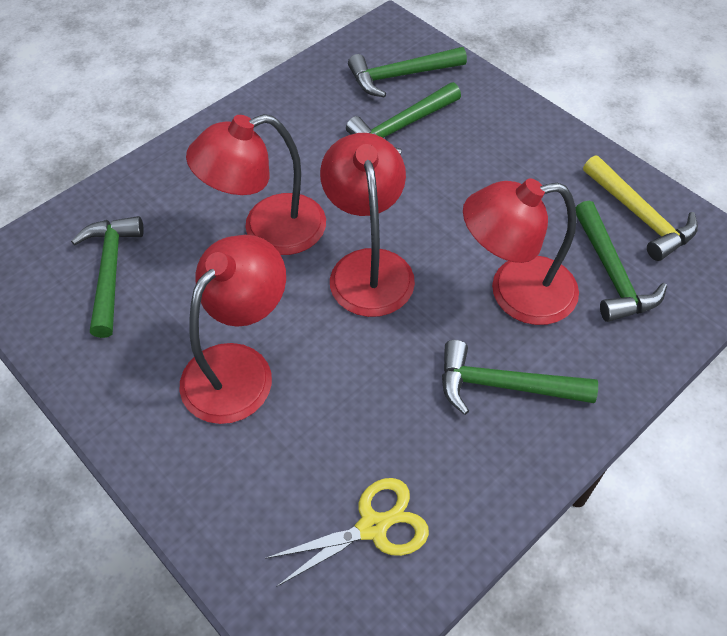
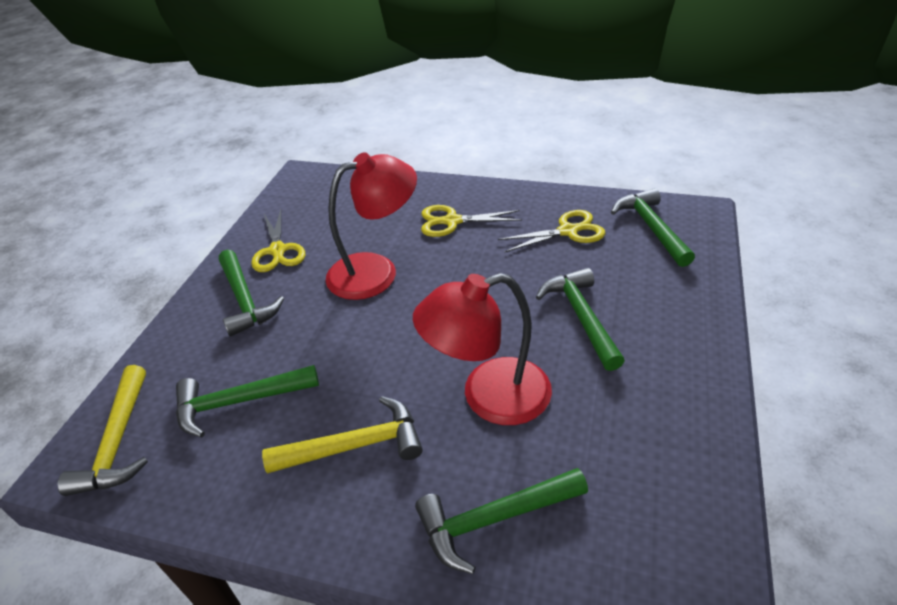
red lamp: 4 -> 2
yellow hammer: 1 -> 2
yellow scissors: 1 -> 3

